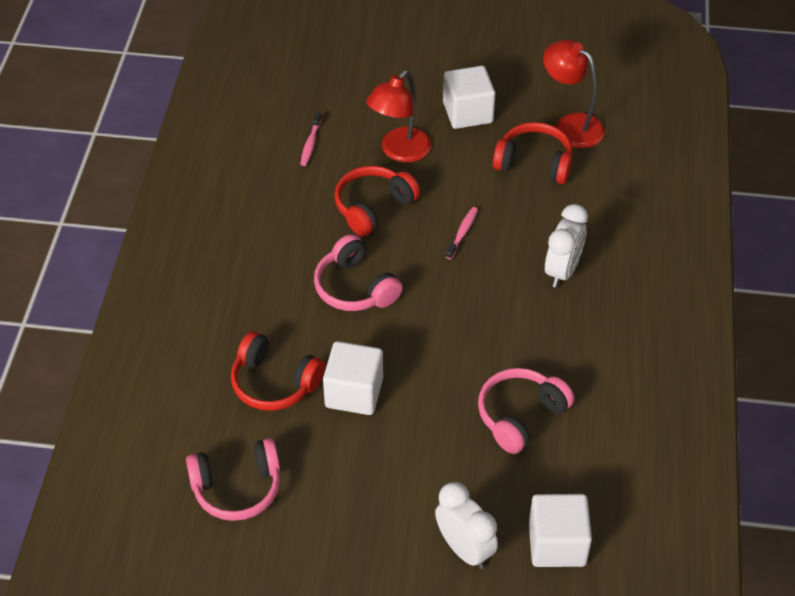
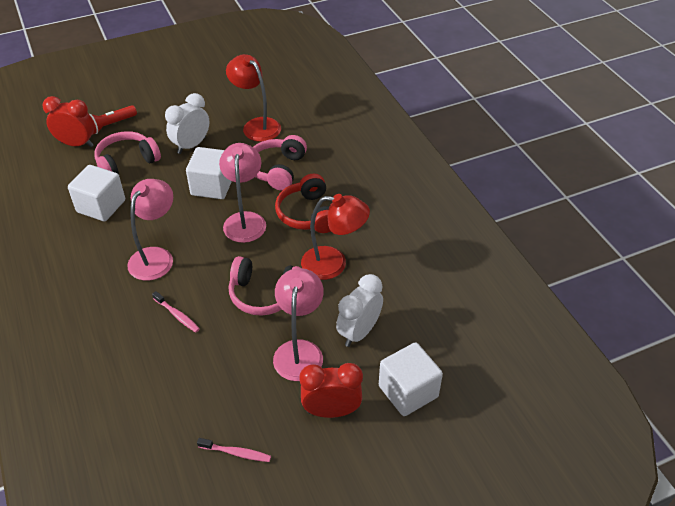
pink lamp: 0 -> 3
red clock: 0 -> 2
red flashlight: 0 -> 1
red headphones: 3 -> 1

